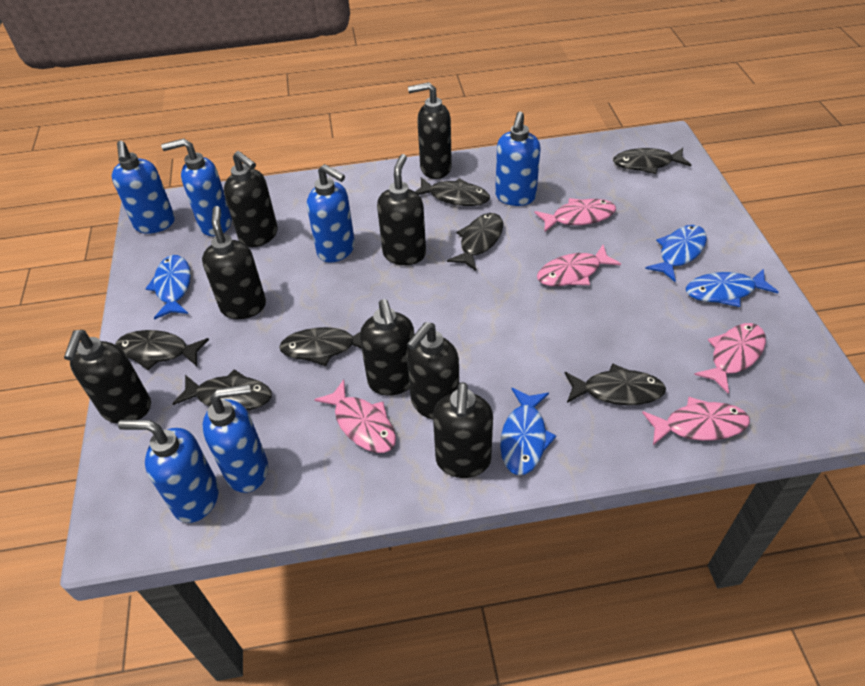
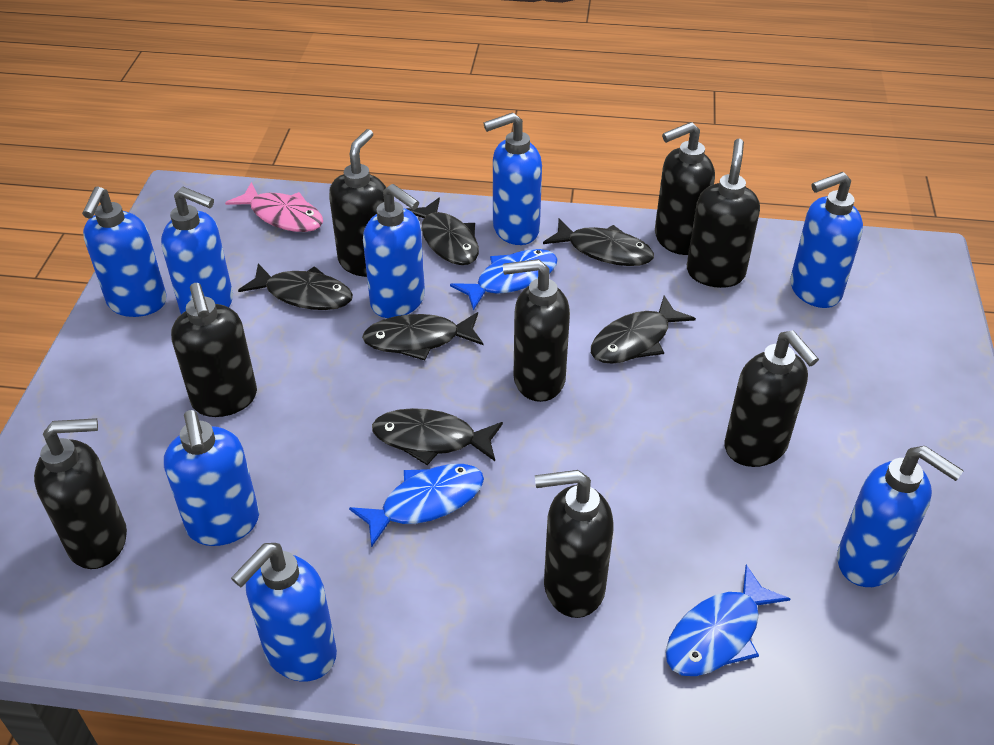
black fish: 7 -> 6
blue fish: 4 -> 3
blue soap dispenser: 6 -> 8
pink fish: 5 -> 1

